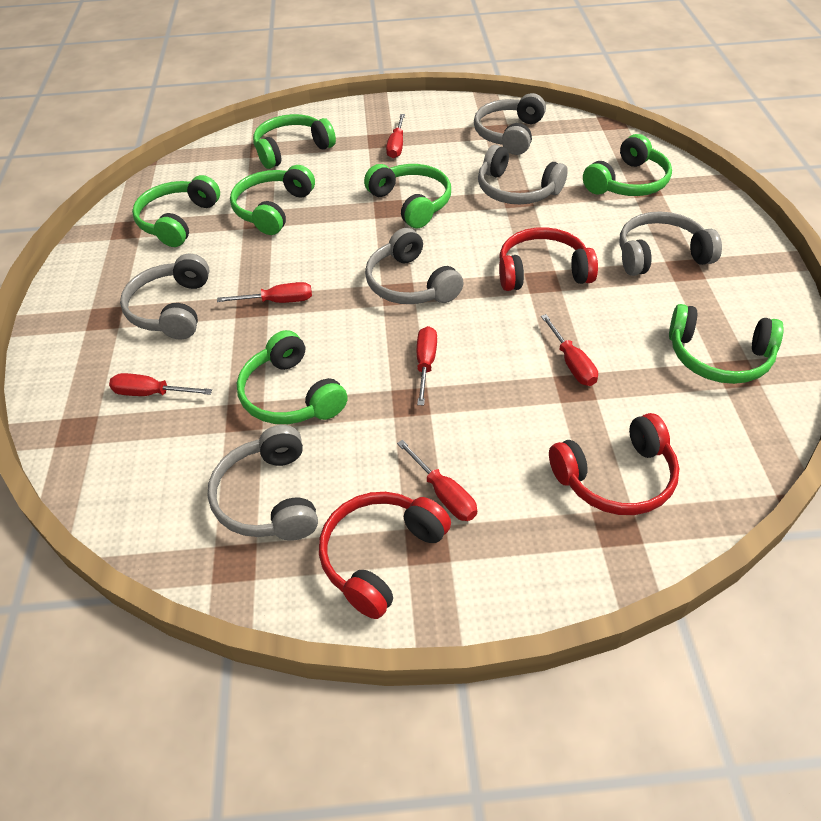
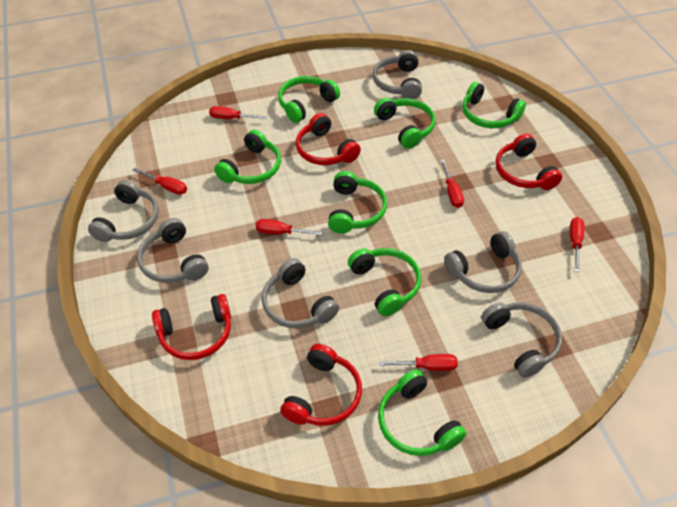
red headphones: 3 -> 4

